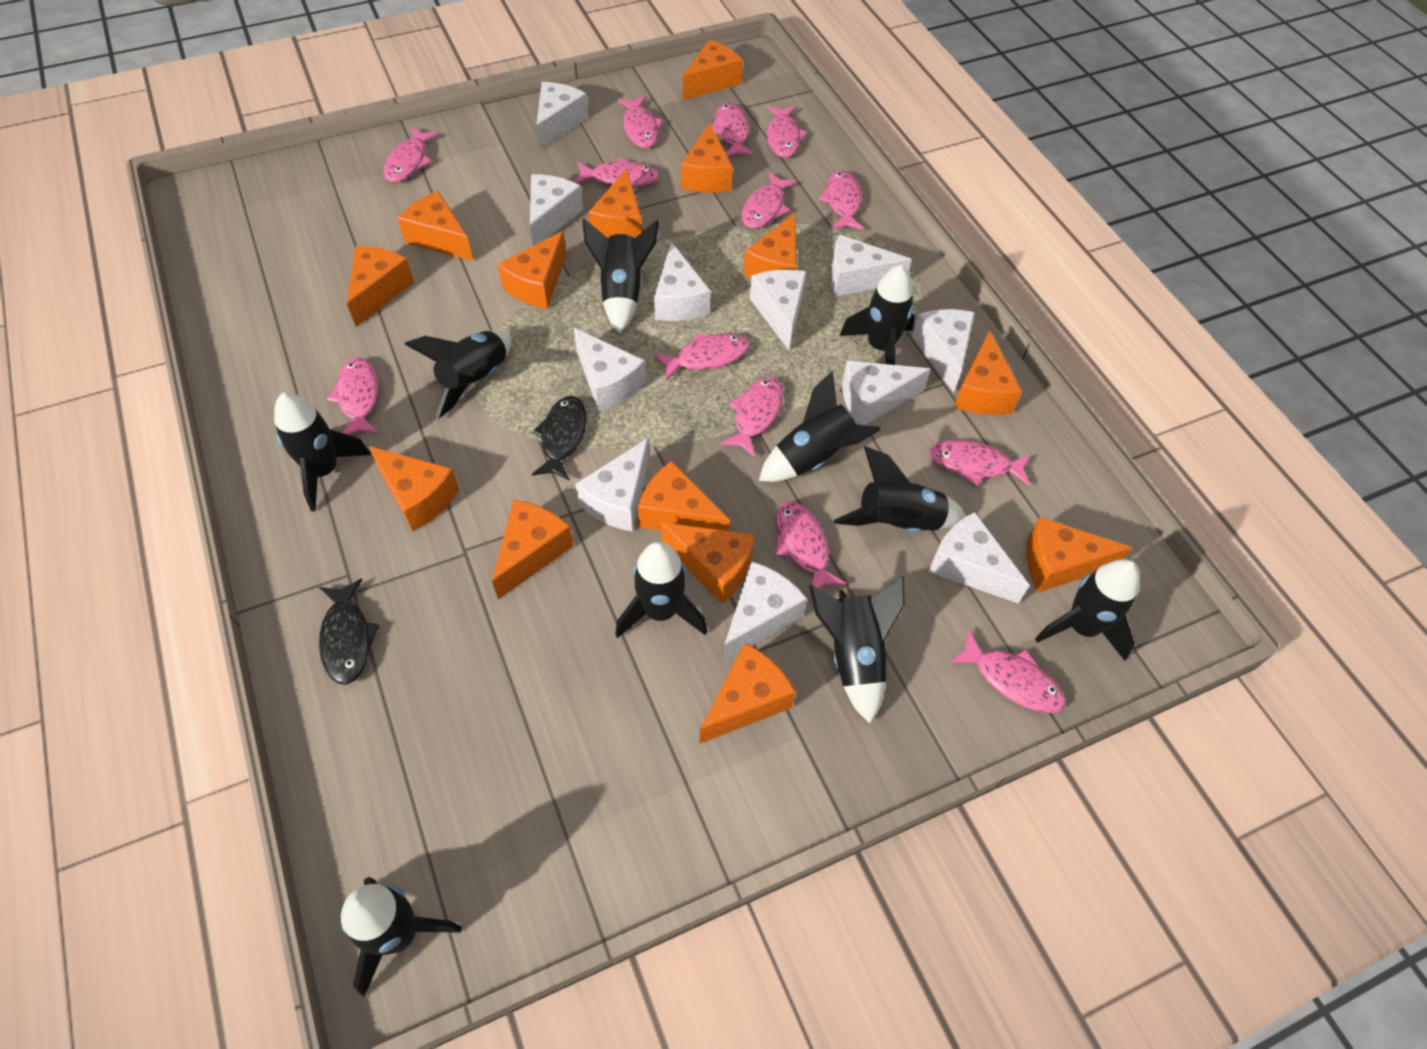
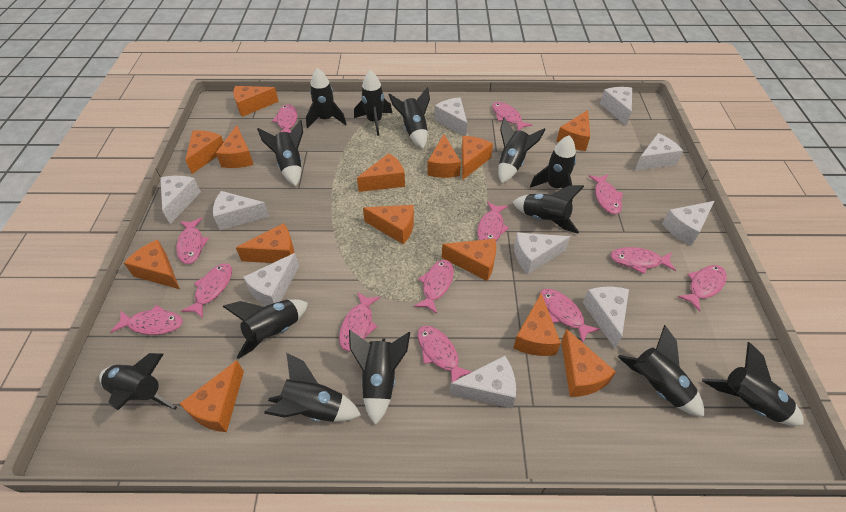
black fish: 2 -> 0
black rocket: 10 -> 13
white cheese: 11 -> 10

